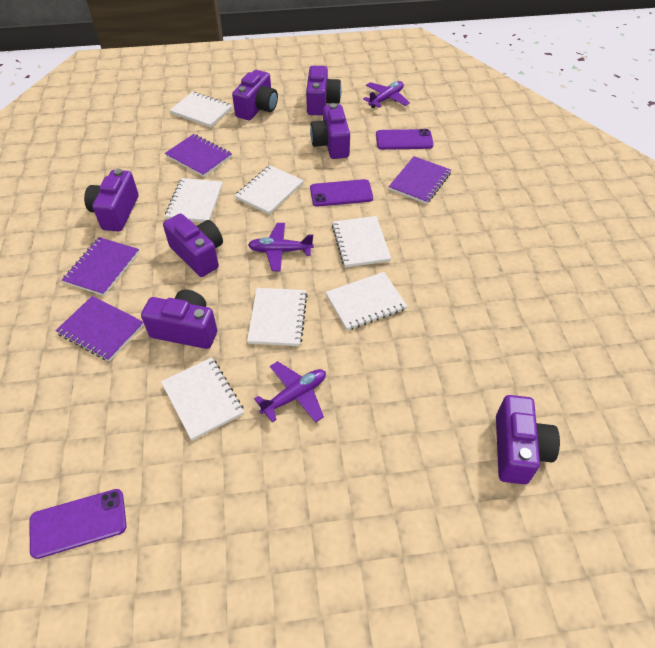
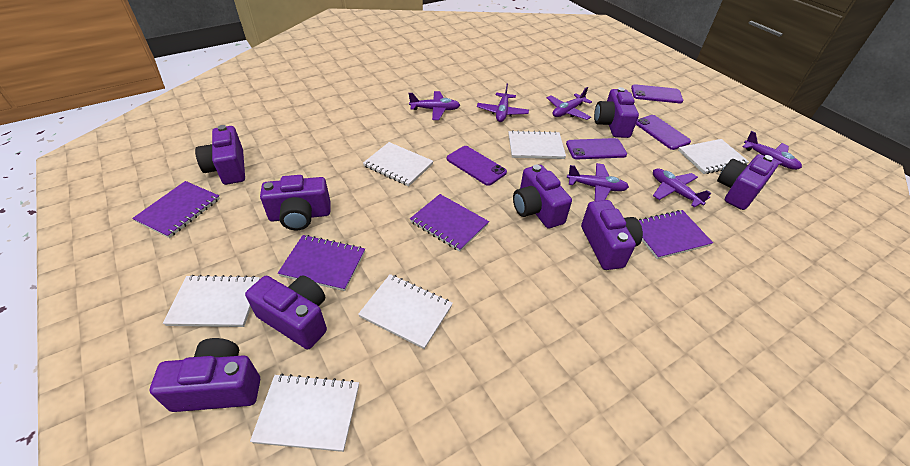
purple camera: 7 -> 8
purple phone: 3 -> 4
purple plane: 3 -> 6
white notebook: 7 -> 6

